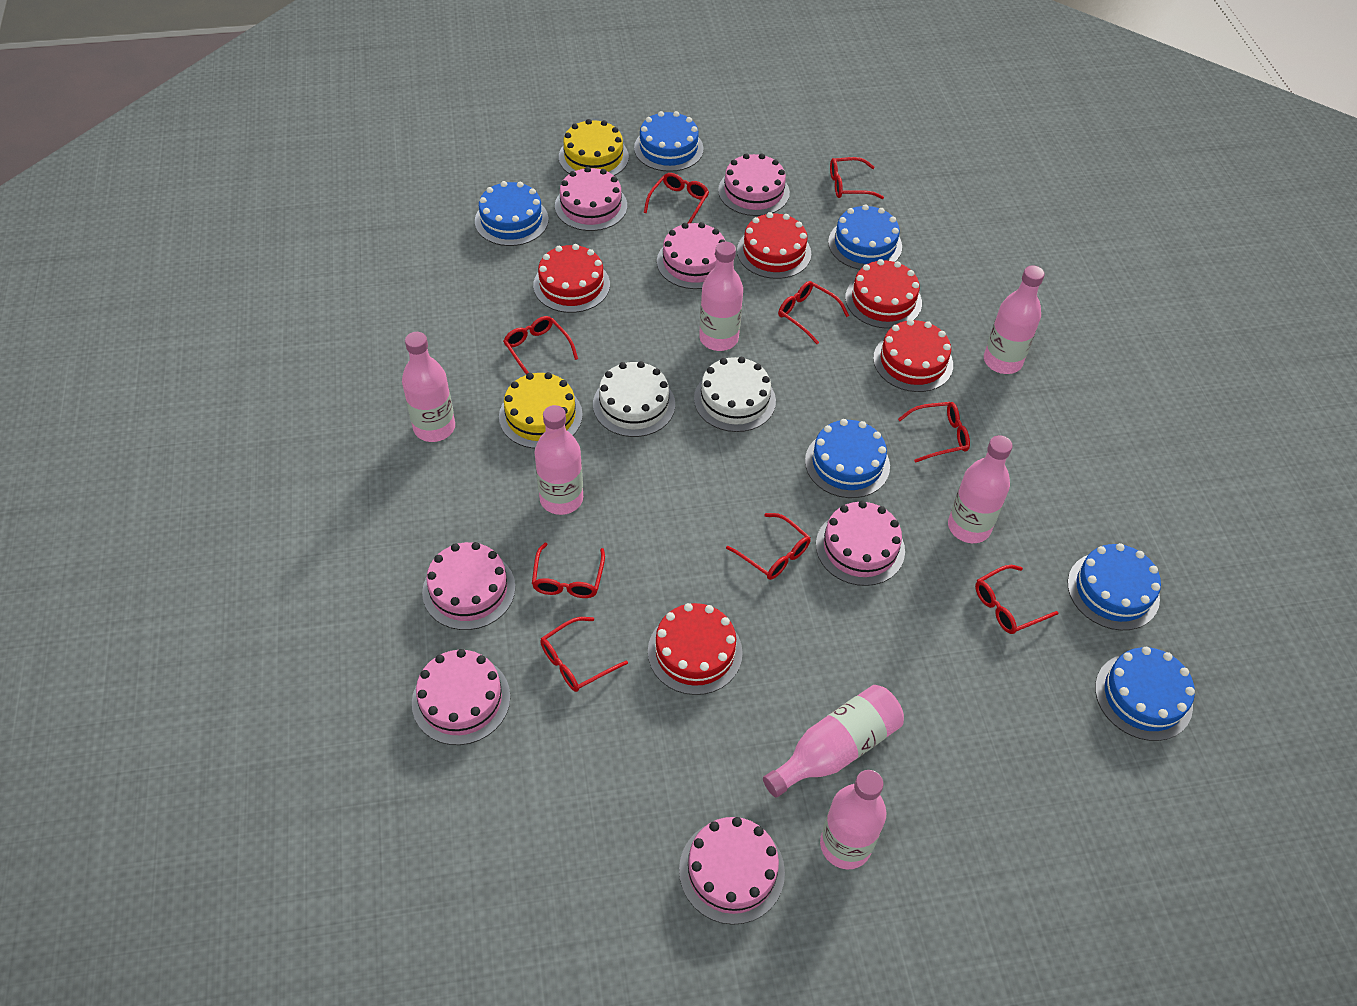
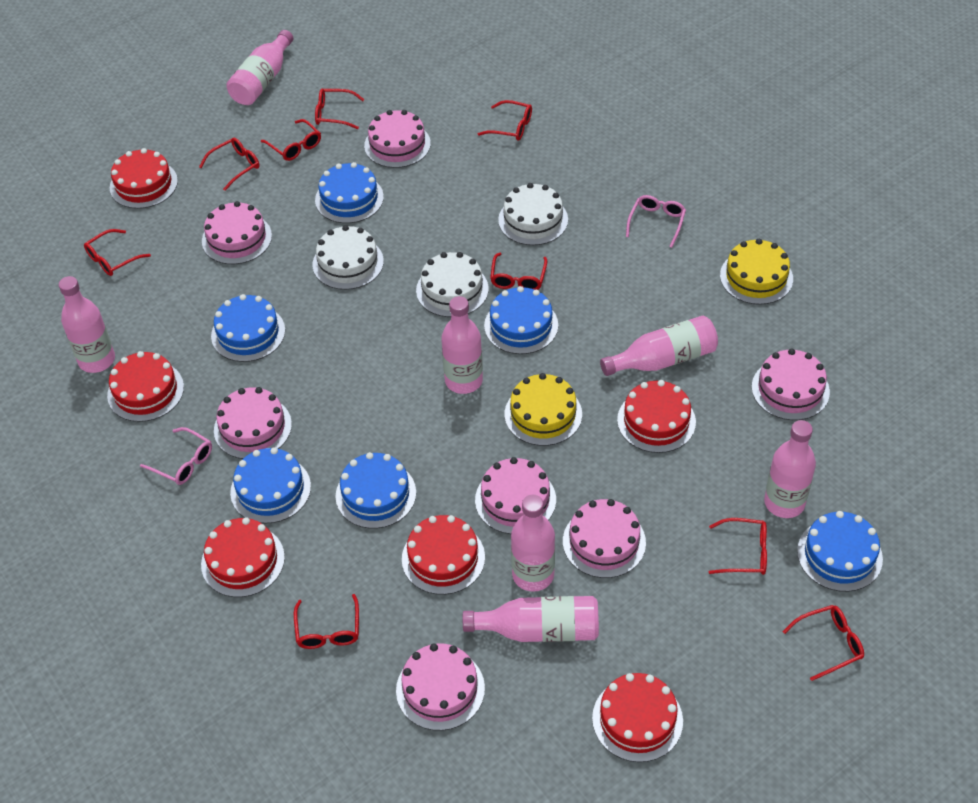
pink glasses: 0 -> 2
red cake: 5 -> 6
white cake: 2 -> 3

